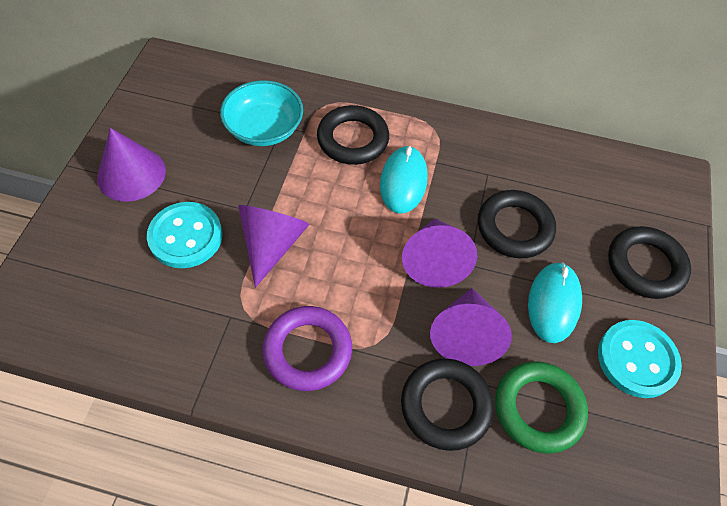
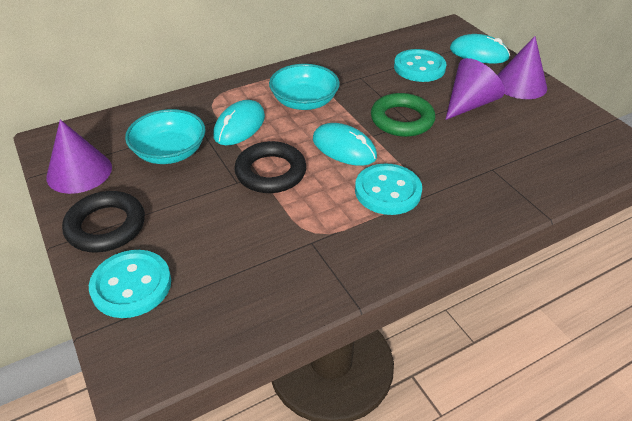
black ring: 4 -> 2
purple cone: 4 -> 3
purple ring: 1 -> 0
turquoise bowl: 1 -> 2
turquoise button: 2 -> 3
turquoise mouse: 2 -> 3

